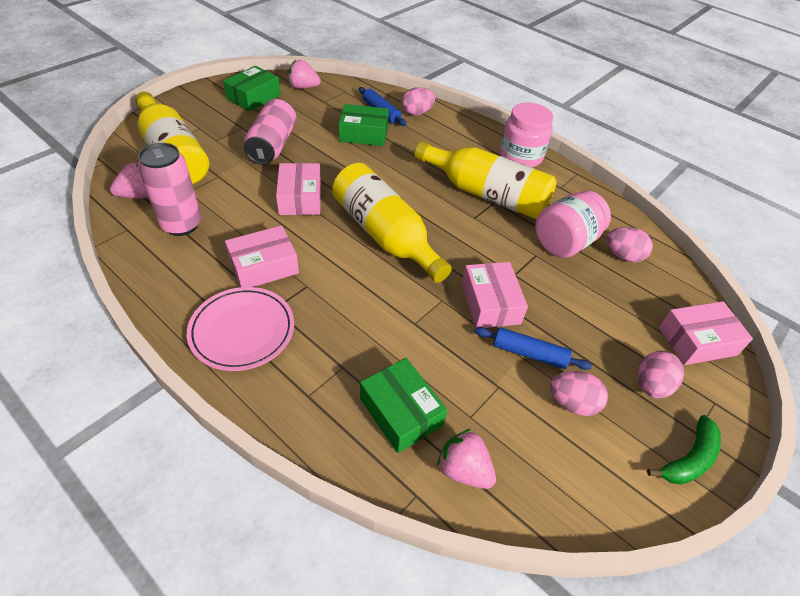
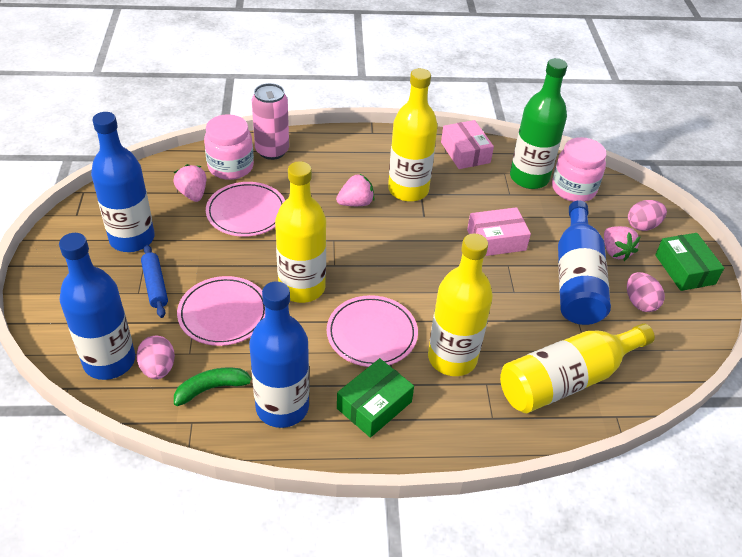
blue bottle: 0 -> 4
blue rolling pin: 2 -> 1
green bottle: 0 -> 1
green box: 3 -> 2
pink box: 4 -> 2
pink can: 2 -> 1
pink egg: 4 -> 3
pink plate: 1 -> 3
yellow bottle: 3 -> 4

